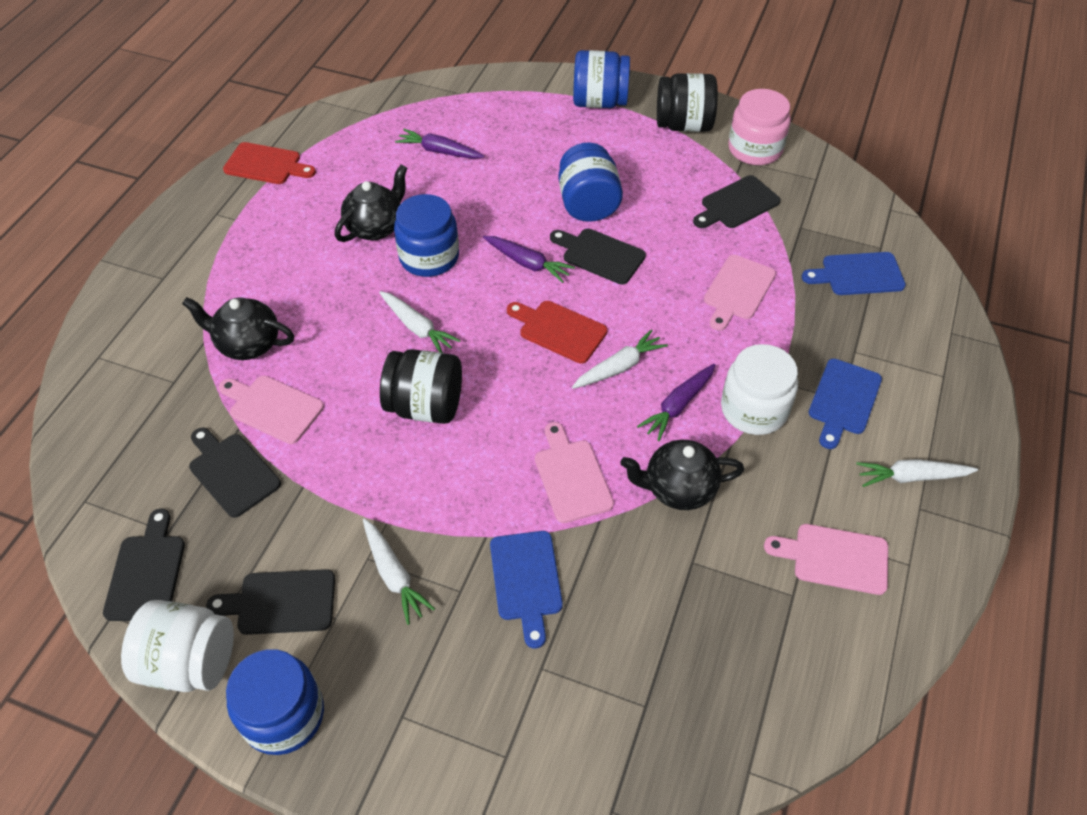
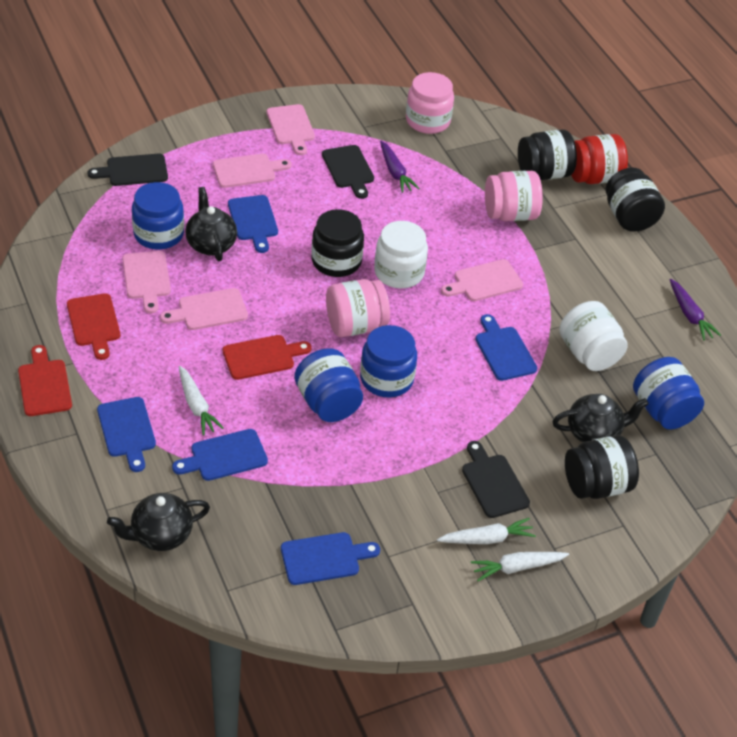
black cutting board: 5 -> 3
black jar: 2 -> 4
blue cutting board: 3 -> 5
pink cutting board: 4 -> 5
pink jar: 1 -> 3
purple carrot: 3 -> 2
red cutting board: 2 -> 3
red jar: 0 -> 1
white carrot: 4 -> 3

